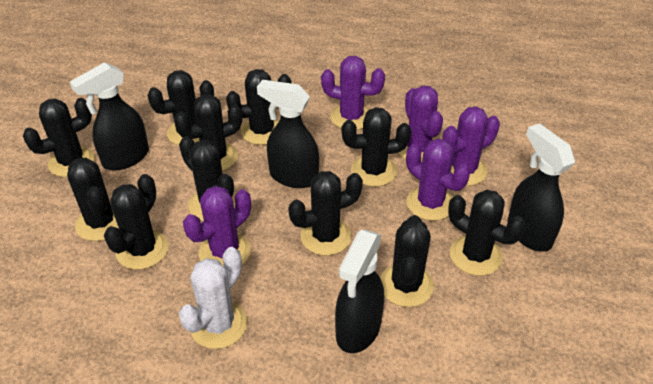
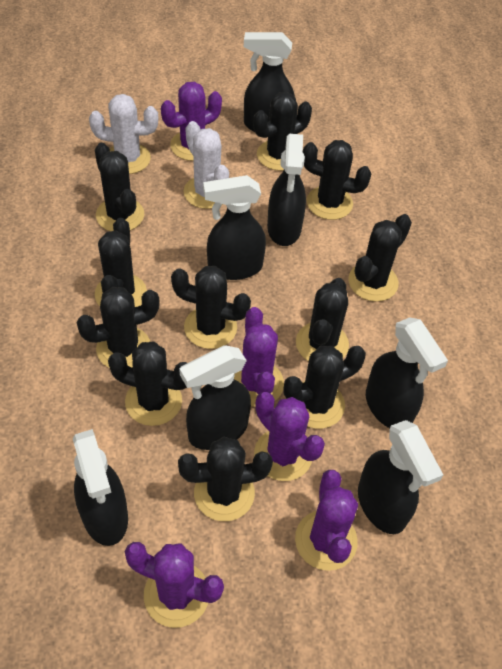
black spray bottle: 4 -> 7
white cactus: 1 -> 2

